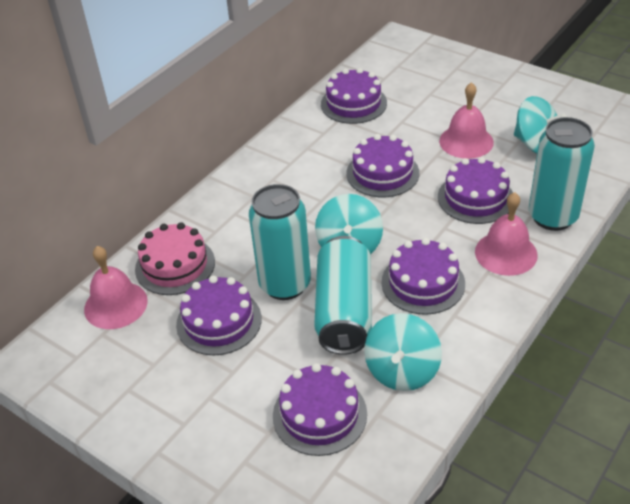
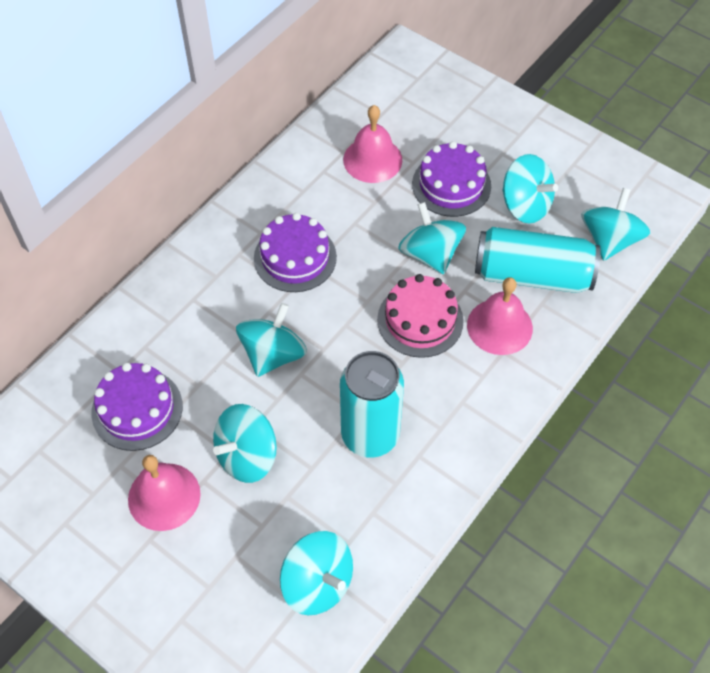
purple cake: 6 -> 3
turquoise can: 3 -> 2
turquoise spinning top: 3 -> 6

